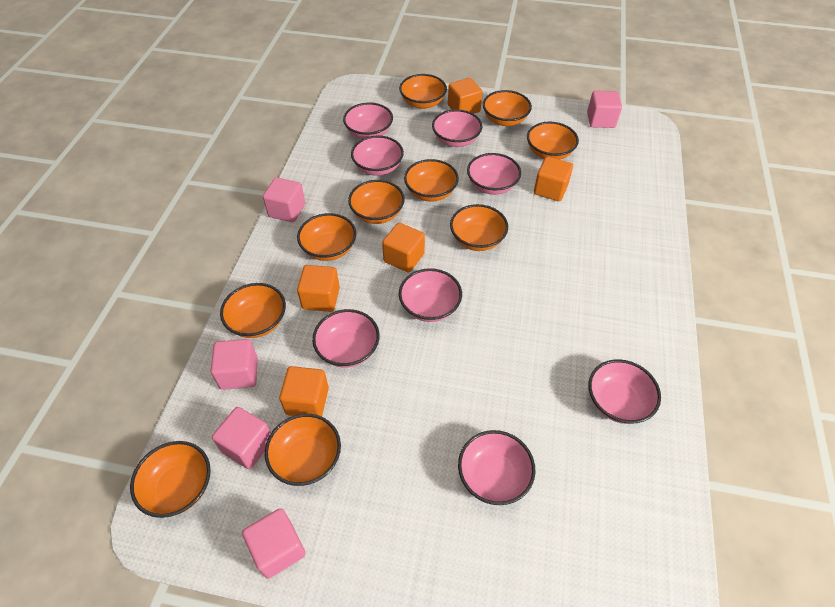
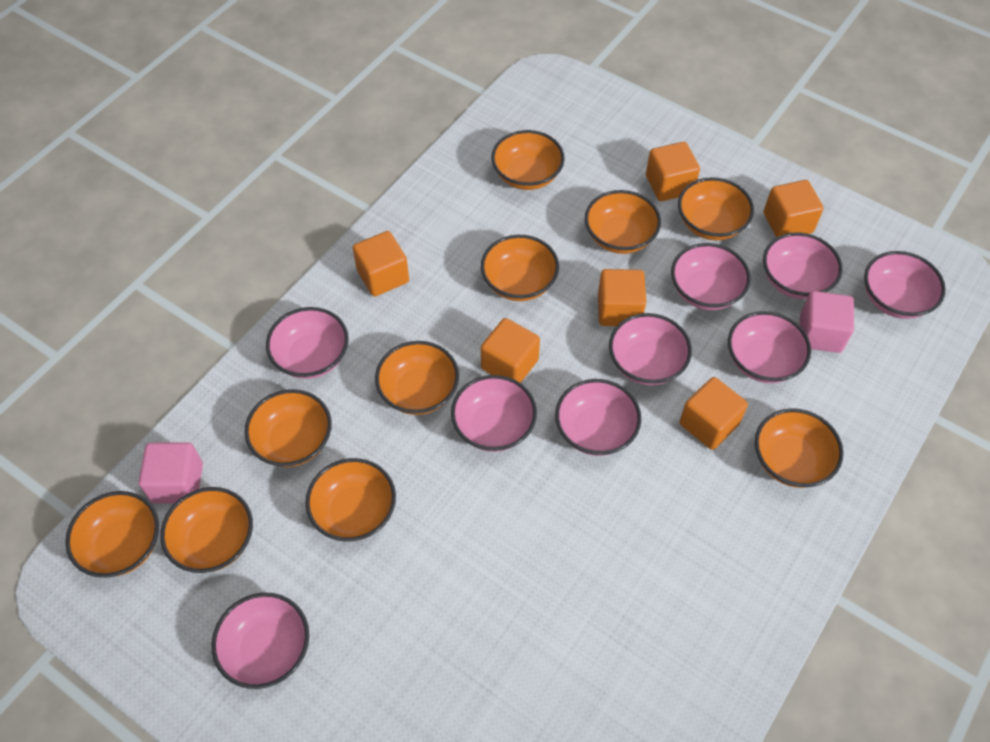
orange cube: 5 -> 6
pink bowl: 8 -> 9
pink cube: 5 -> 2

